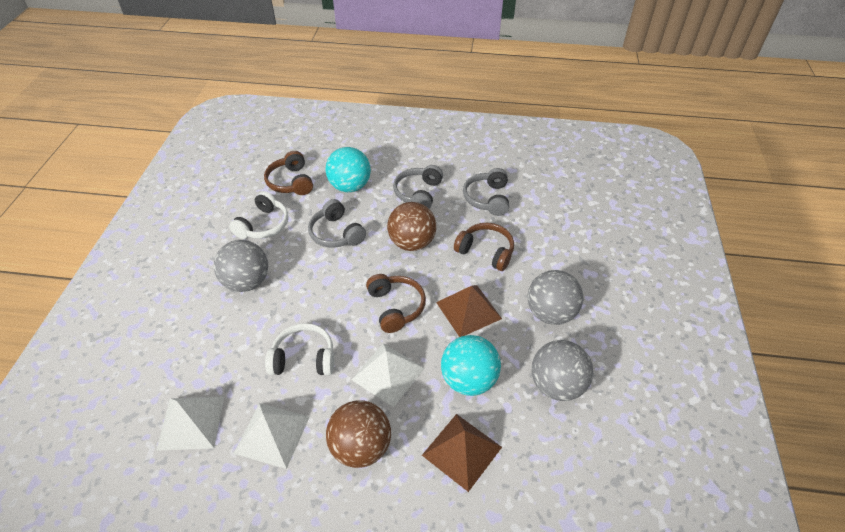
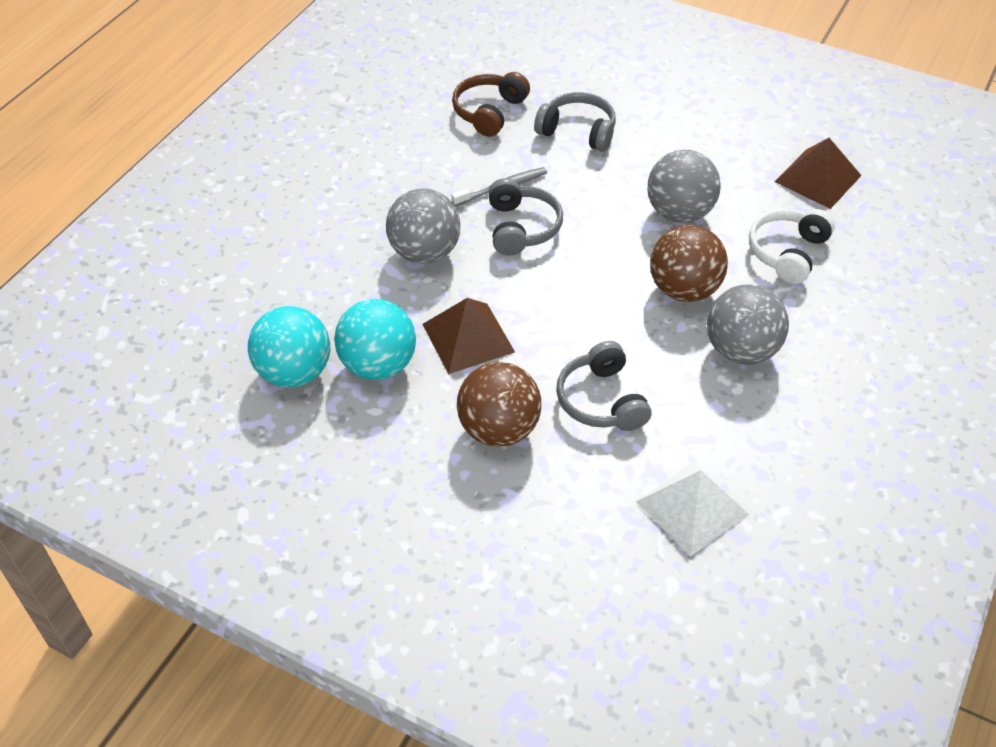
brown headphones: 3 -> 1
grey toothbrush: 0 -> 1
white headphones: 2 -> 1
white pyramid: 3 -> 1

